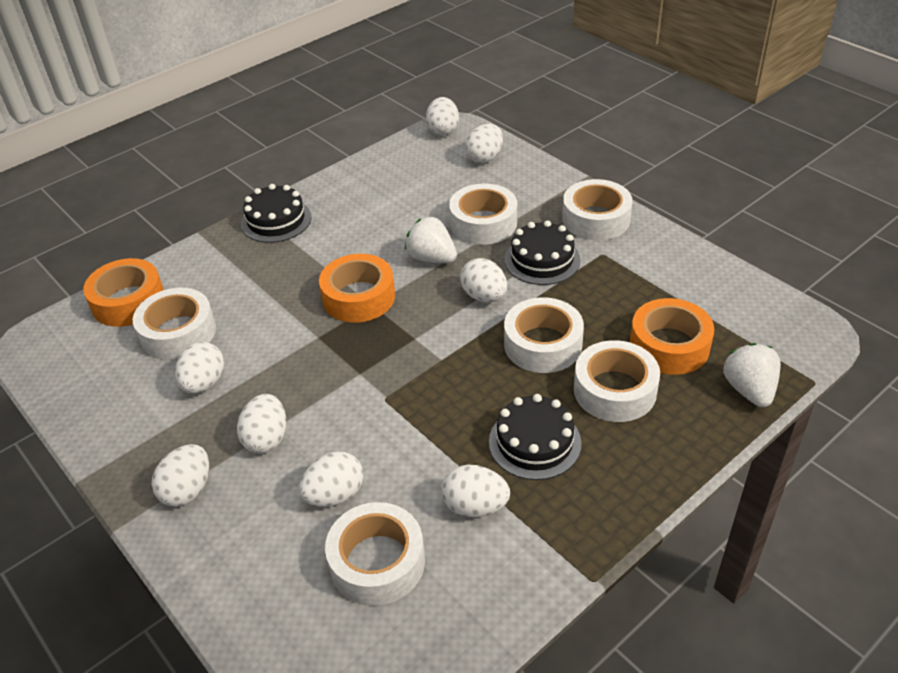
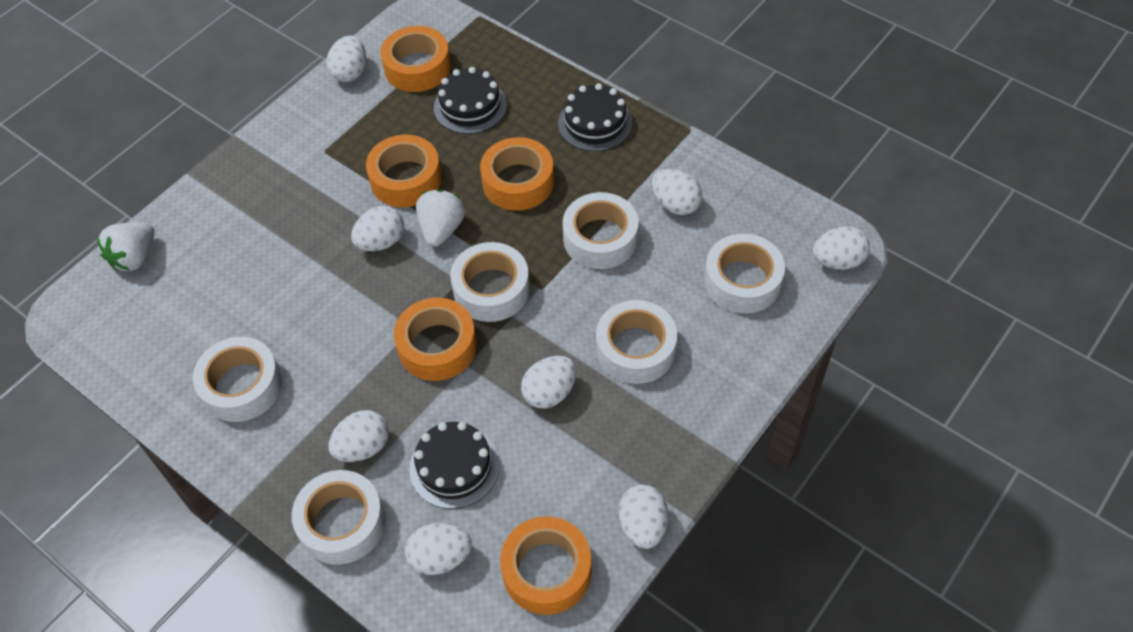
orange tape: 3 -> 5

